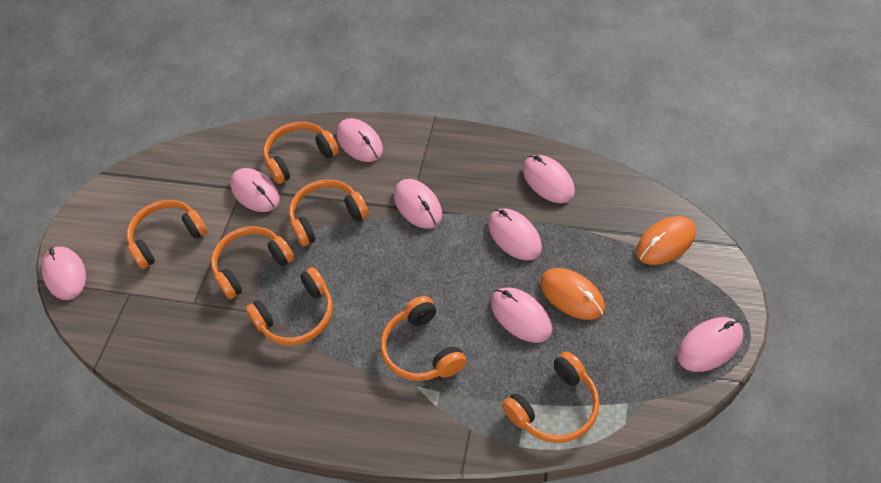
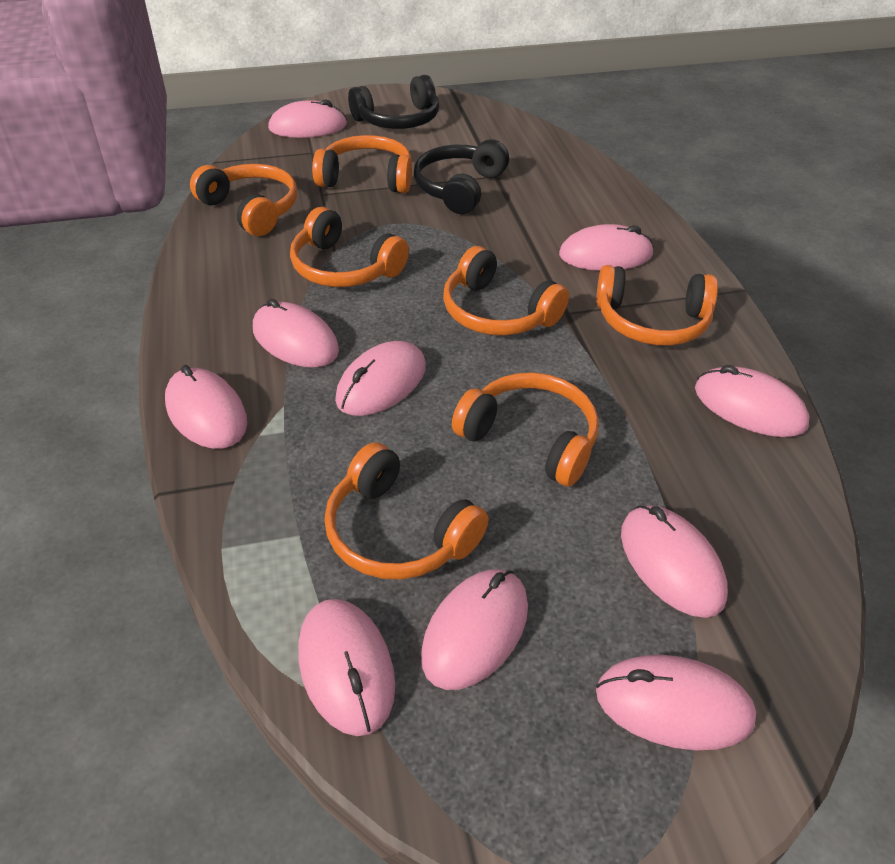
black headphones: 0 -> 2
orange mouse: 2 -> 0
pink mouse: 8 -> 10

